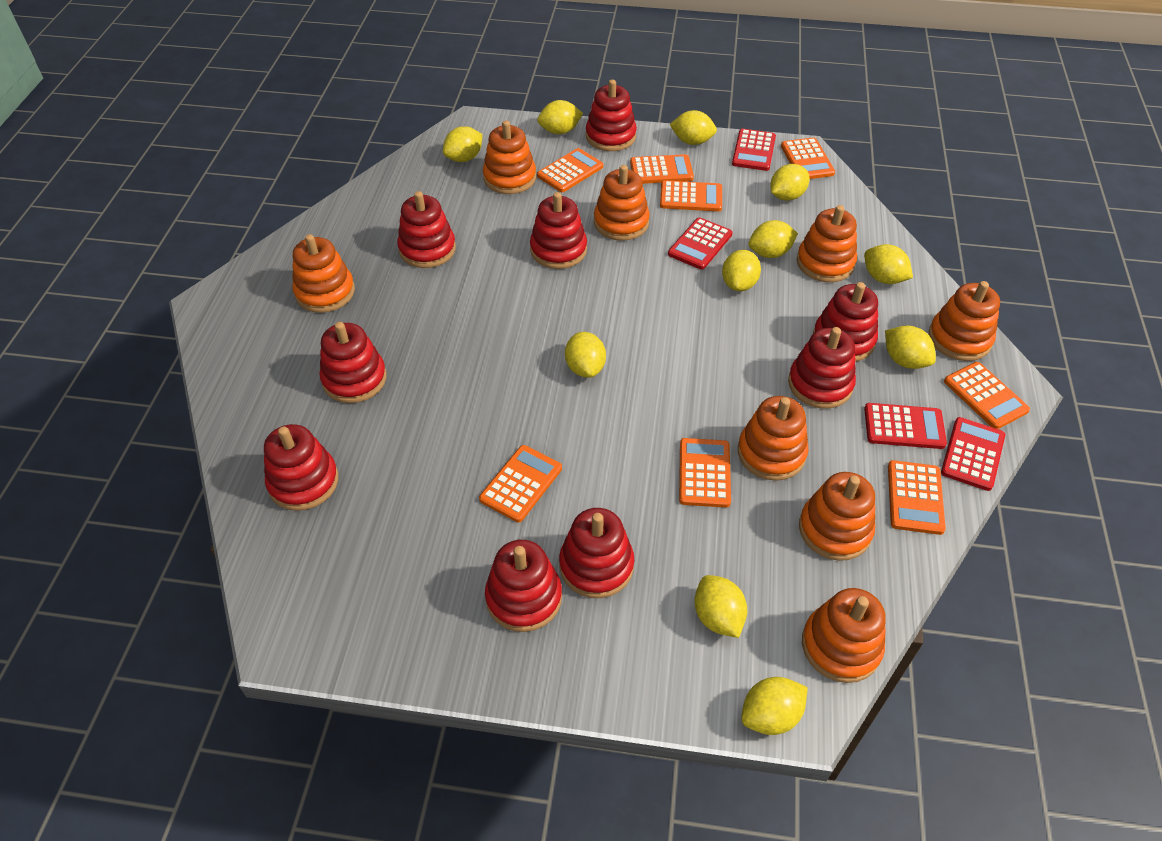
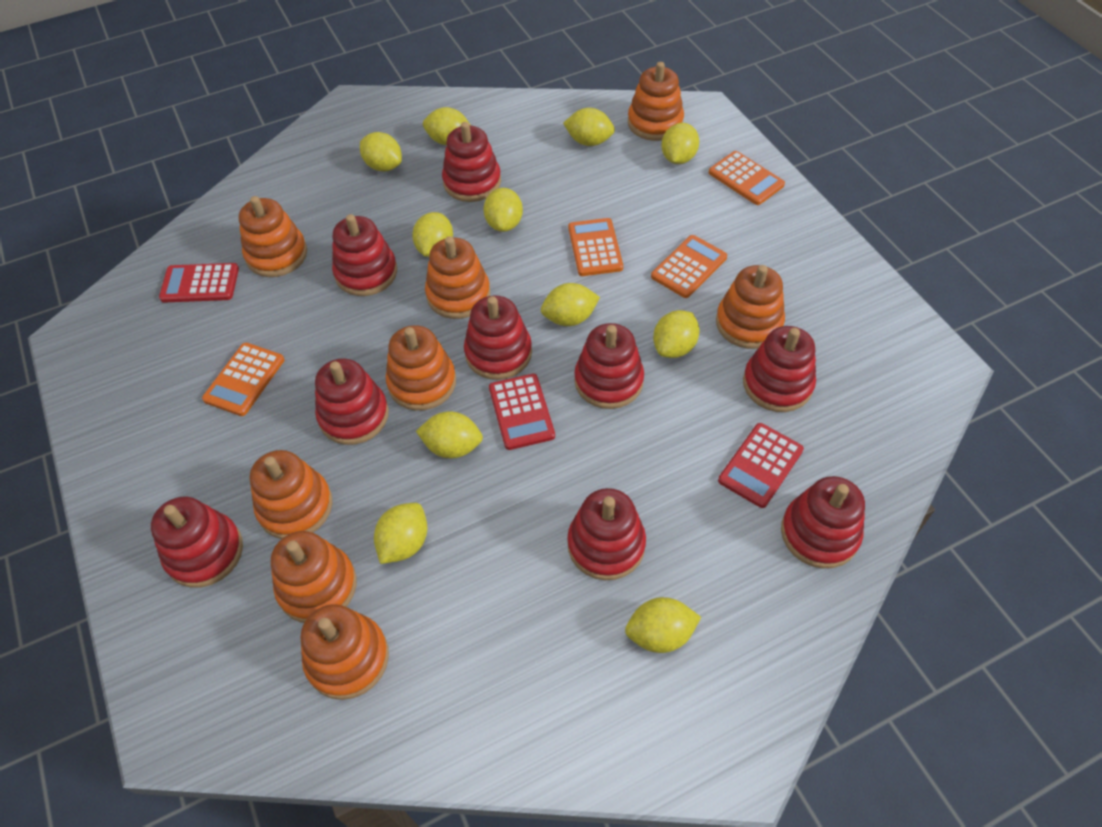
orange calculator: 8 -> 4
red calculator: 4 -> 3

